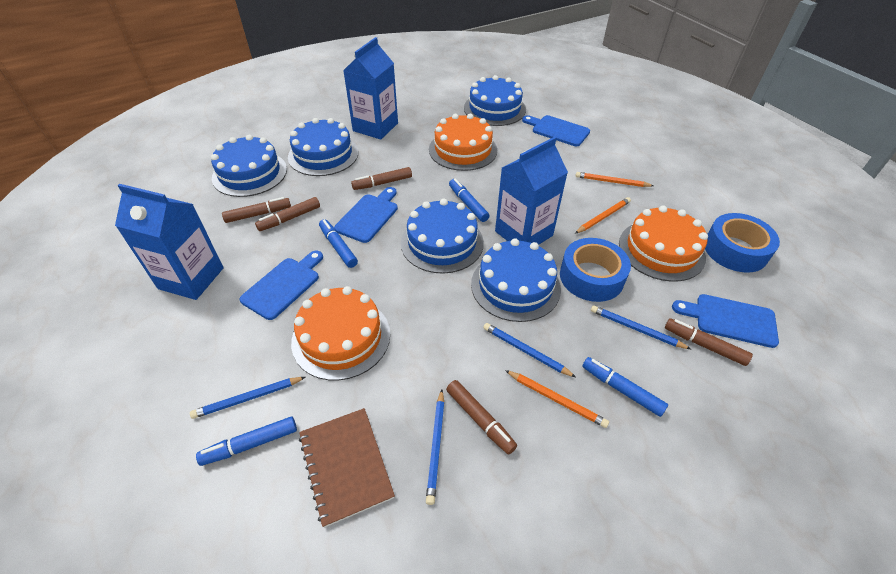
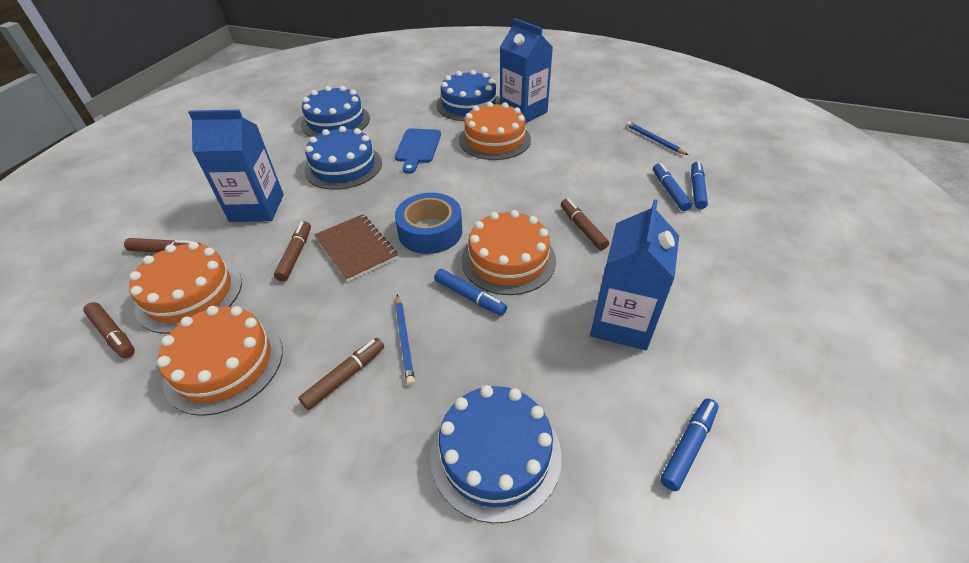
blue cake: 5 -> 4
blue cutting board: 4 -> 1
blue pencil: 4 -> 2
blue tape: 2 -> 1
orange cake: 3 -> 4
orange pencil: 3 -> 0

